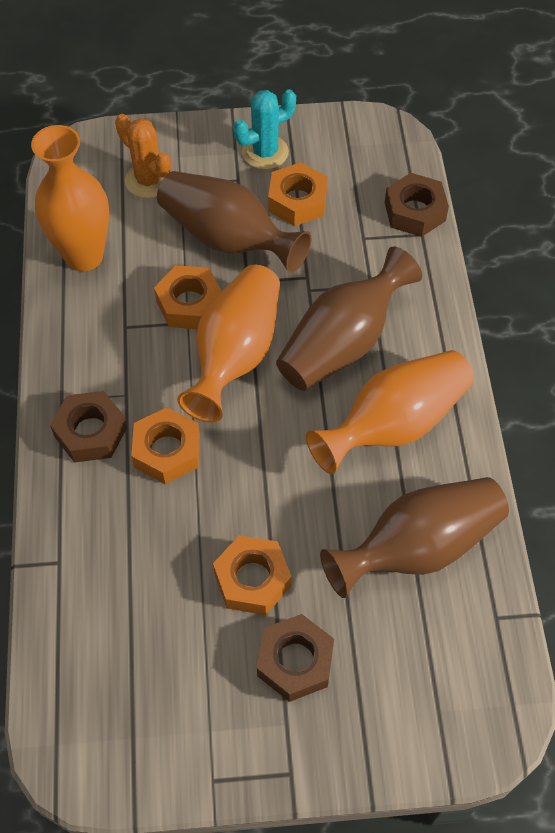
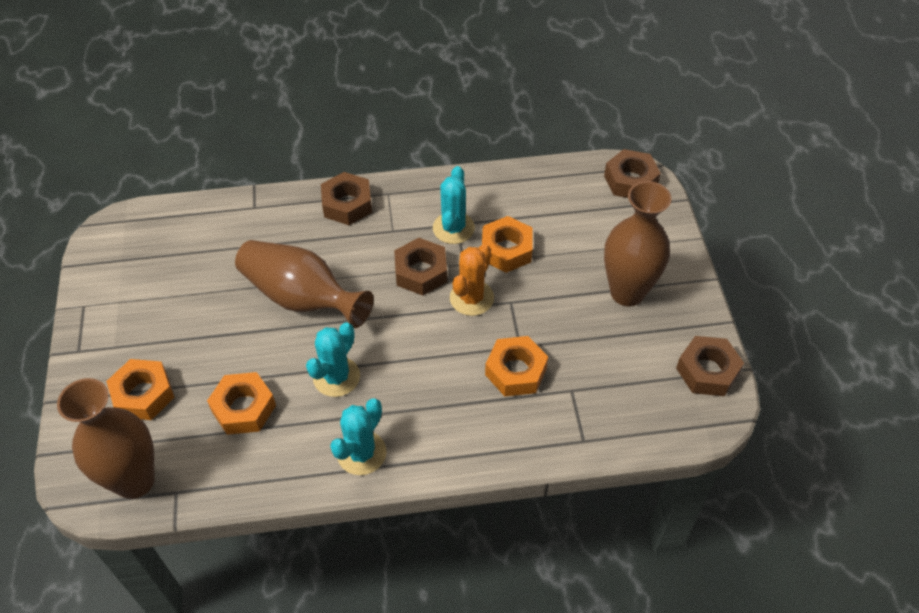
brown nut: 3 -> 4
orange vase: 3 -> 0
turquoise cactus: 1 -> 3

